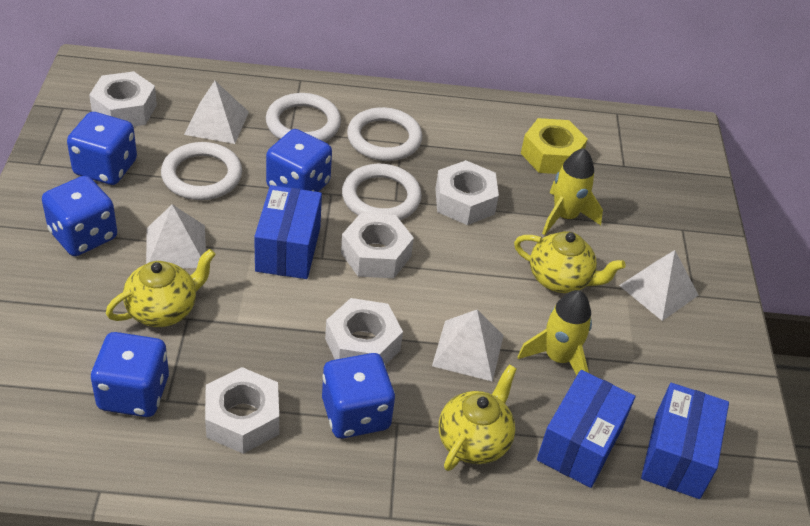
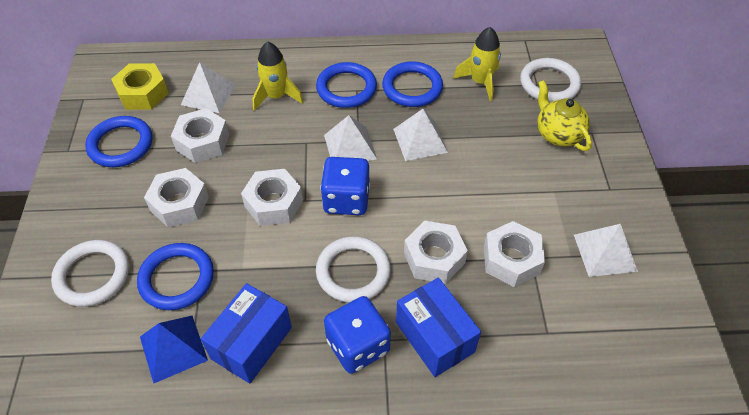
blue box: 3 -> 2
blue dice: 5 -> 2
blue pyramid: 0 -> 1
blue ring: 0 -> 4
white ring: 4 -> 3
yellow teapot: 3 -> 1

